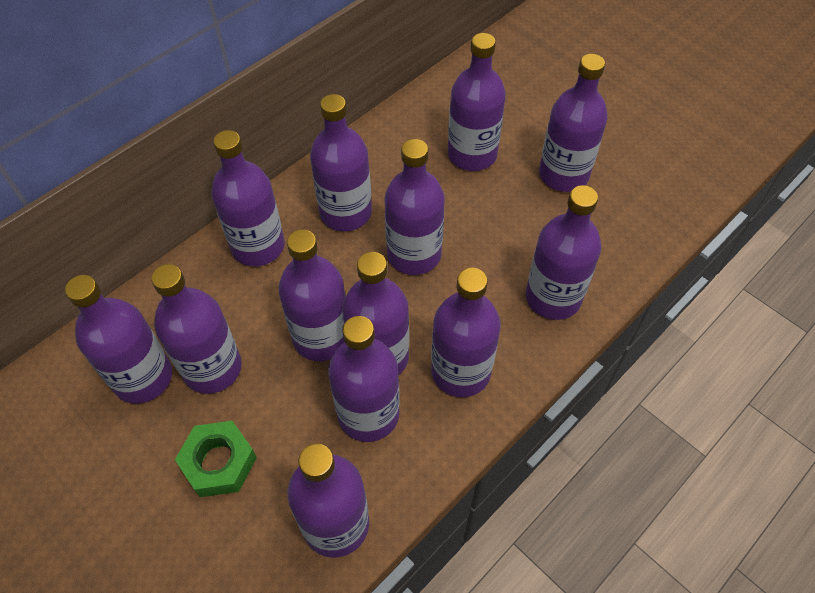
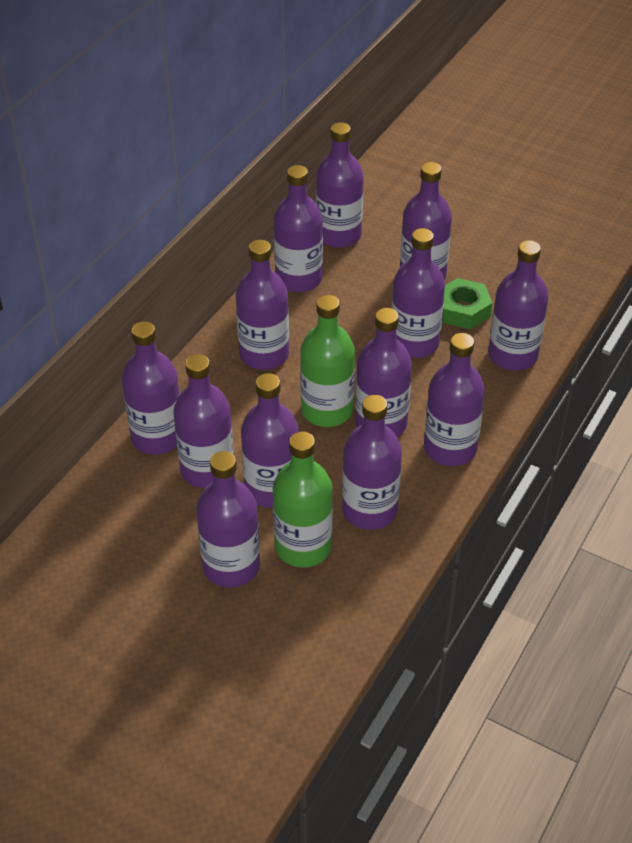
green bottle: 0 -> 2

